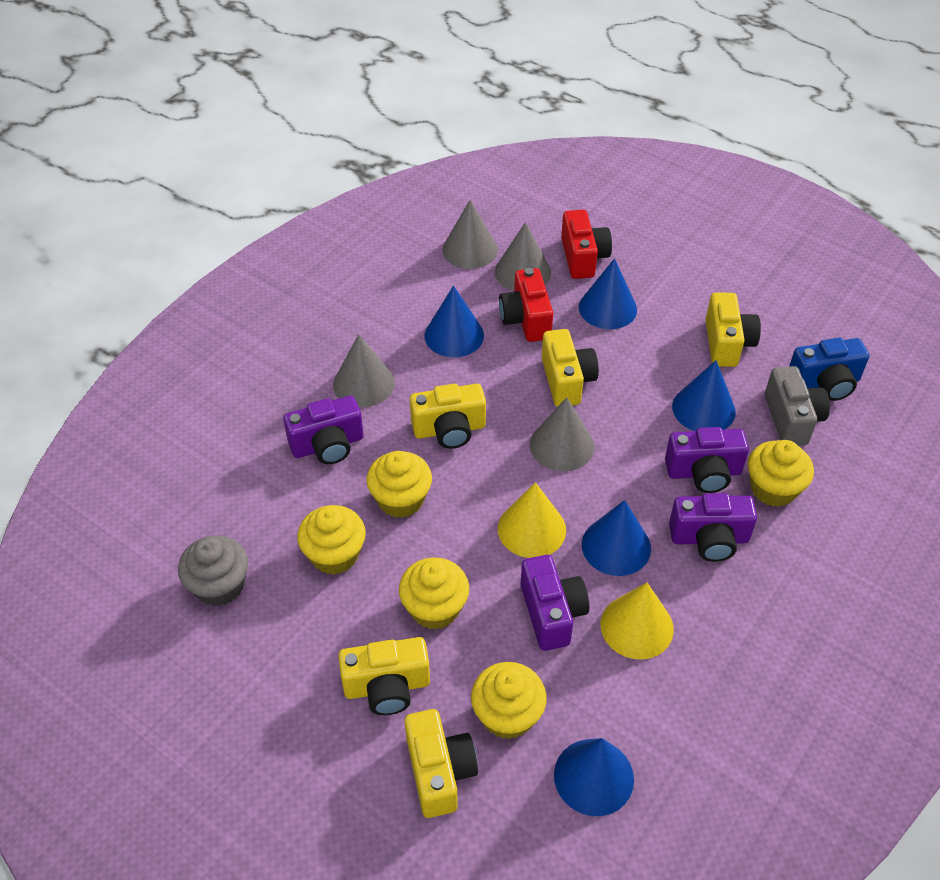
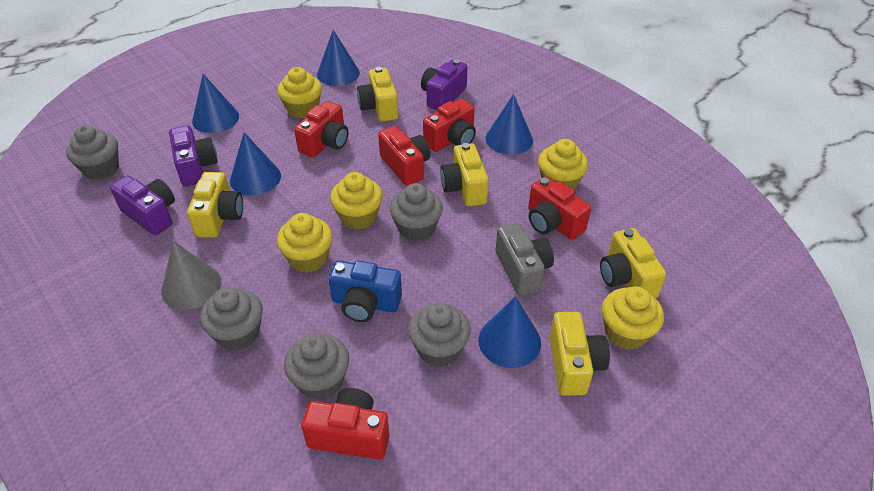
grey cone: 4 -> 1
grey cupcake: 1 -> 5
purple camera: 4 -> 3
red camera: 2 -> 5
yellow cone: 2 -> 0

